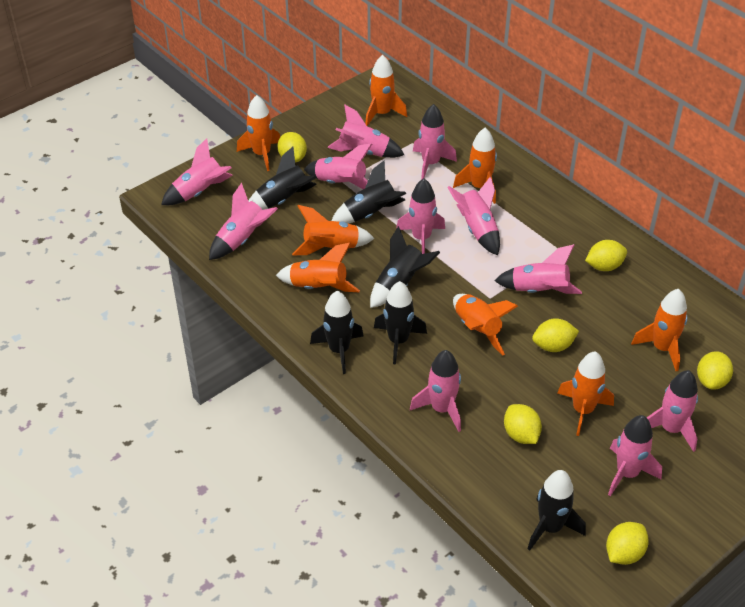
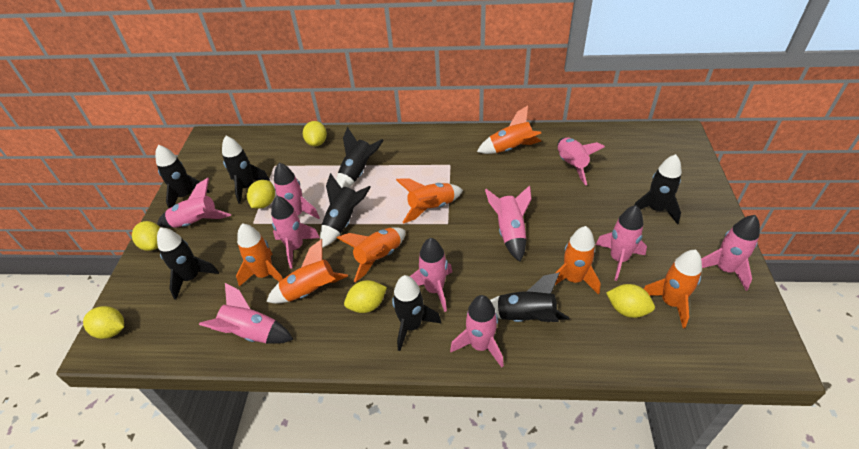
black rocket: 6 -> 8
orange rocket: 8 -> 7
pink rocket: 11 -> 10

